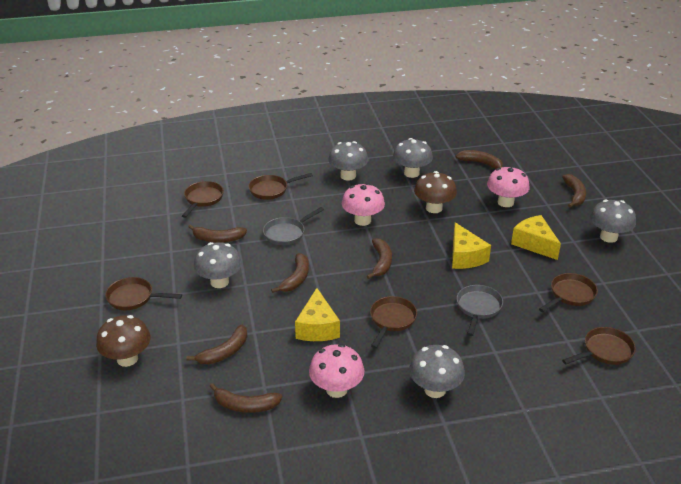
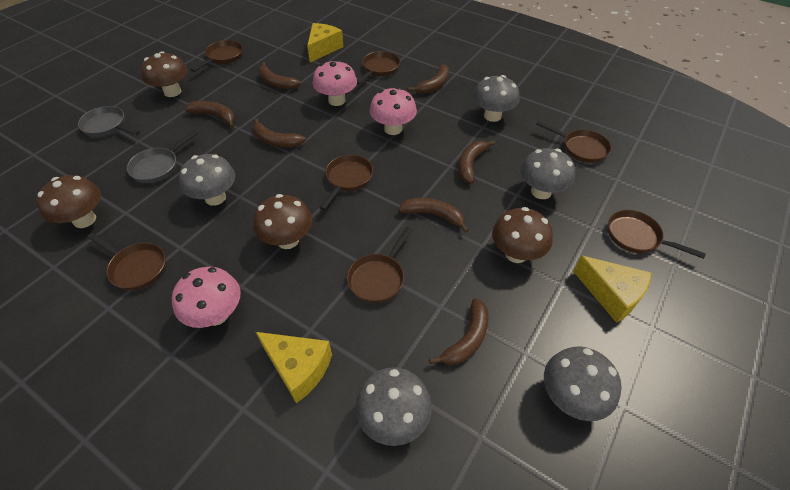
brown mushroom: 2 -> 4
brown pan: 6 -> 7

